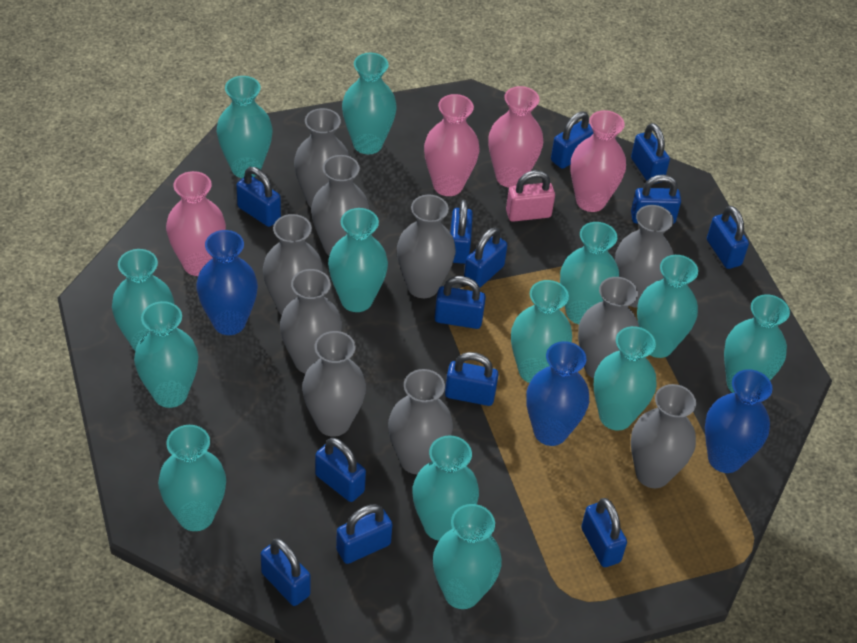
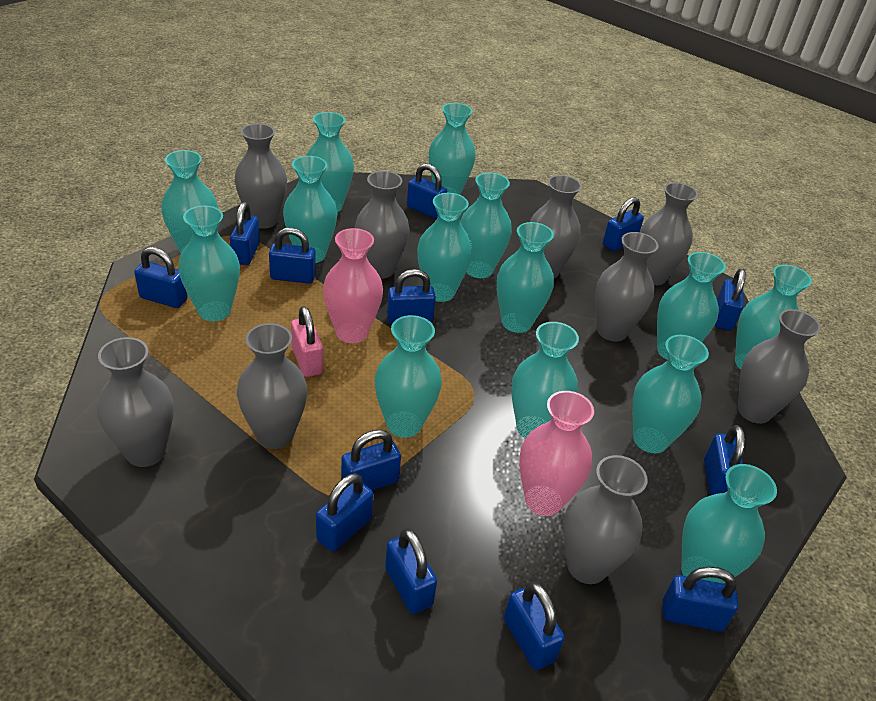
blue vase: 3 -> 0
grey vase: 10 -> 9
pink vase: 4 -> 2
turquoise vase: 13 -> 14

